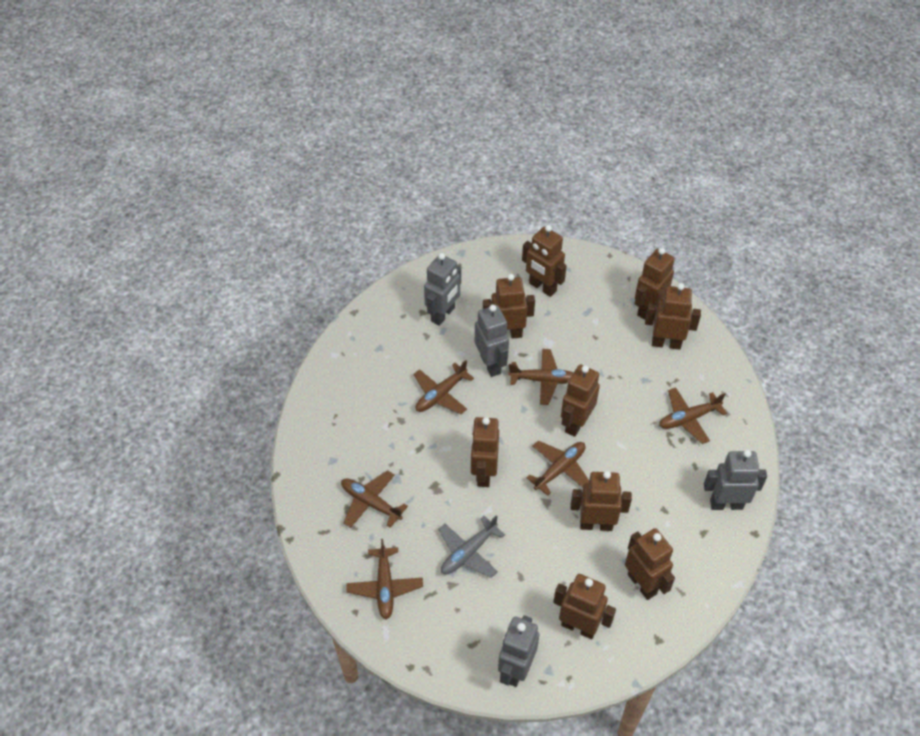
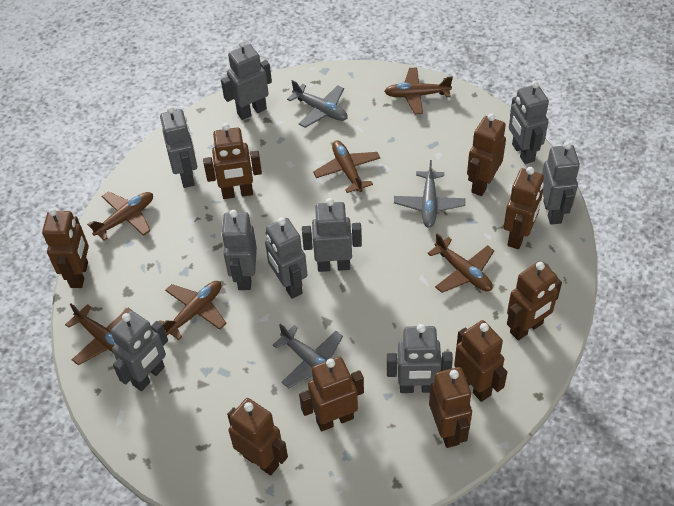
grey plane: 1 -> 3
grey robot: 4 -> 9

